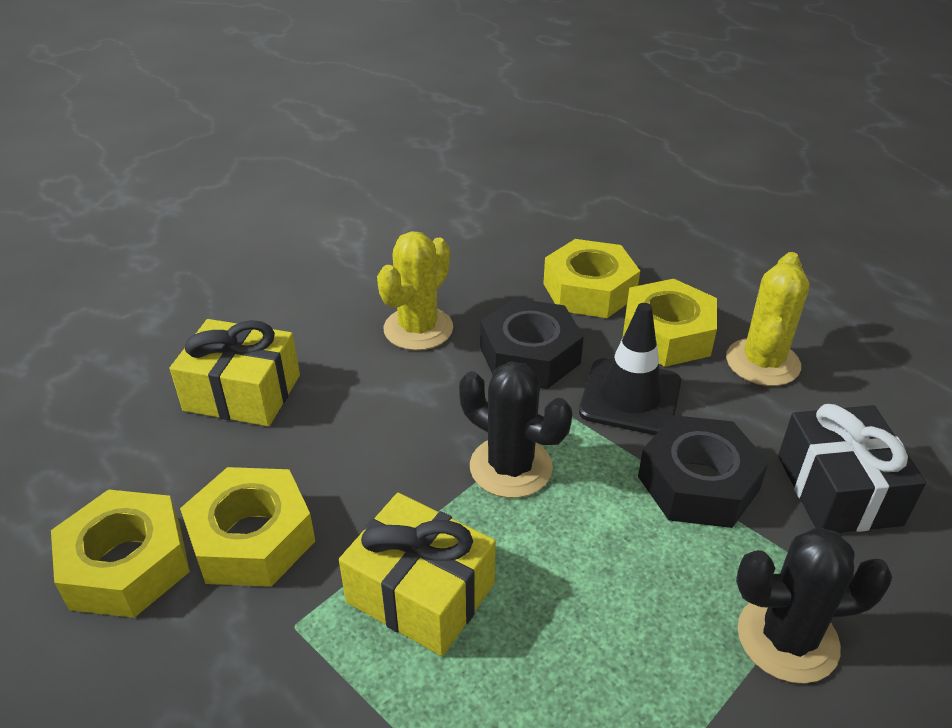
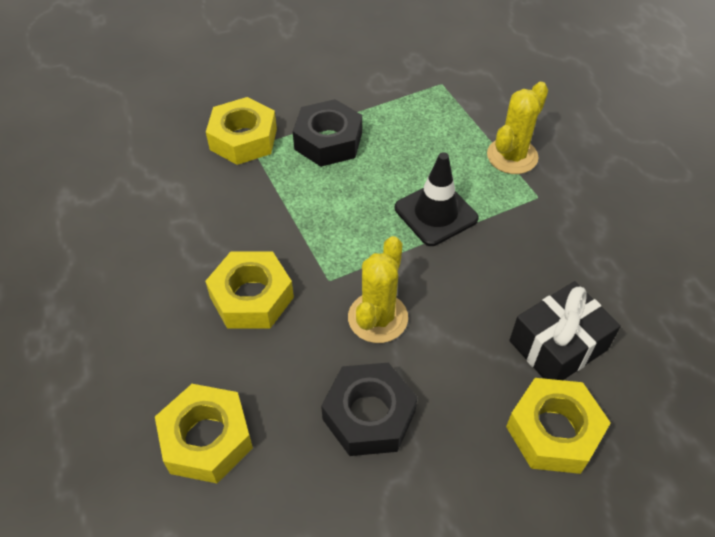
black cactus: 2 -> 0
yellow gift: 2 -> 0

